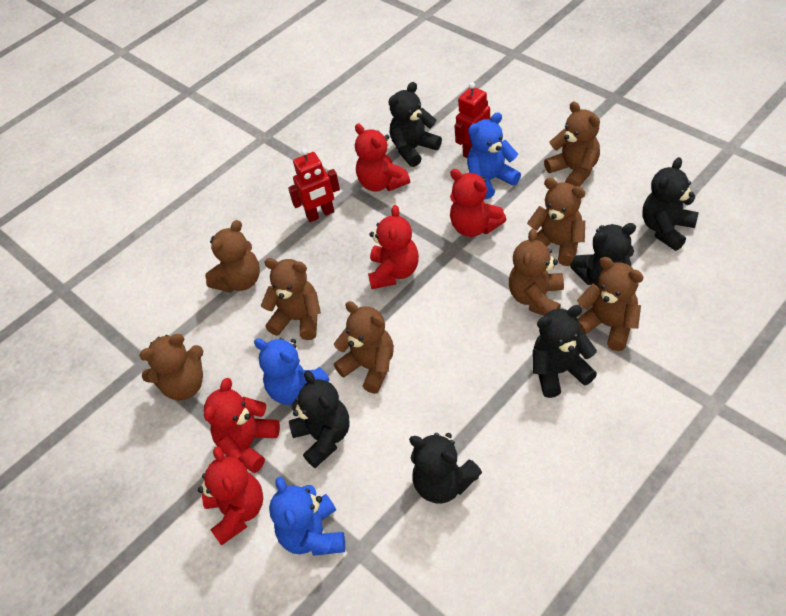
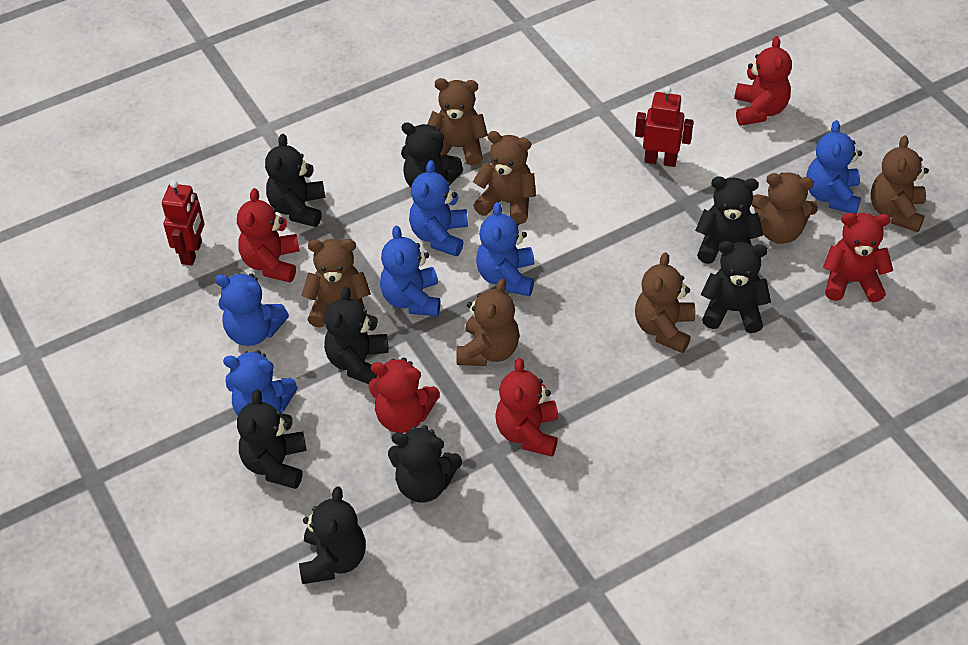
black teddy bear: 6 -> 8
blue teddy bear: 3 -> 6
brown teddy bear: 8 -> 7

